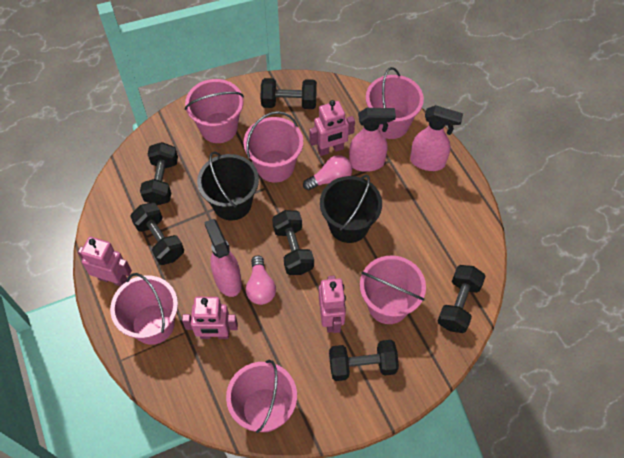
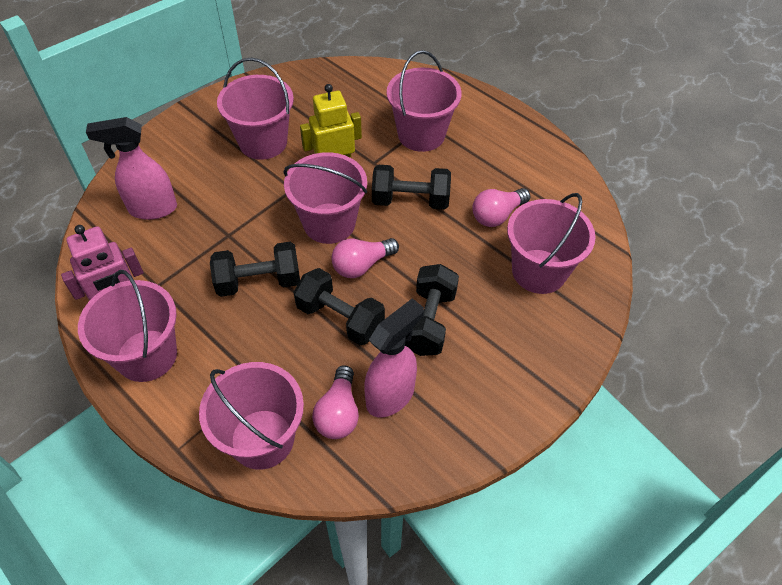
black bucket: 2 -> 0
black dumbbell: 6 -> 4
pink light bulb: 2 -> 3
pink robot: 4 -> 1
pink spray bottle: 3 -> 2
yellow robot: 0 -> 1

